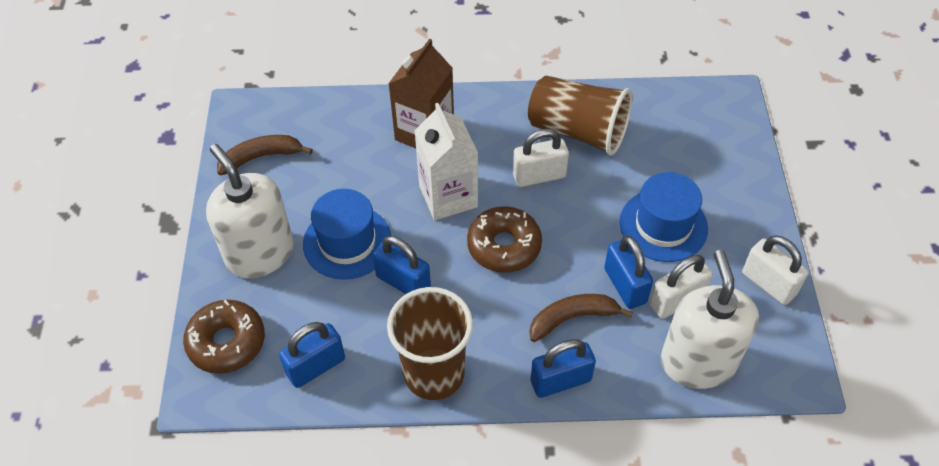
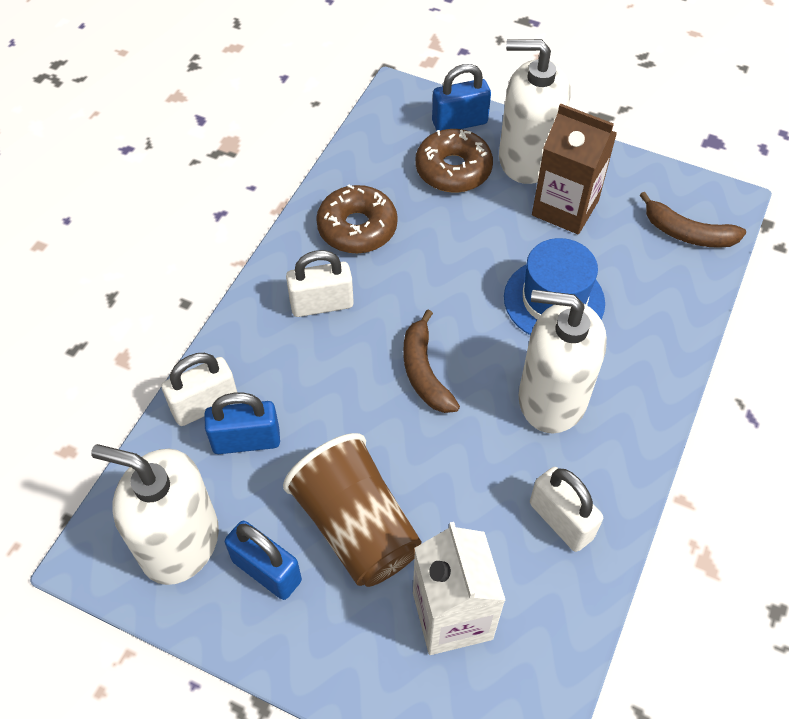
blue hat: 2 -> 1
blue padlock: 4 -> 3
brown cup: 2 -> 1
white soap dispenser: 2 -> 3

